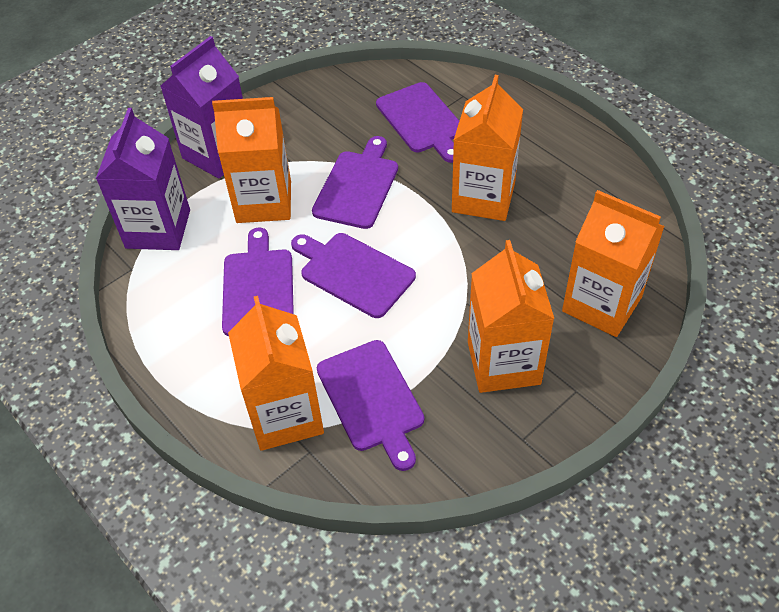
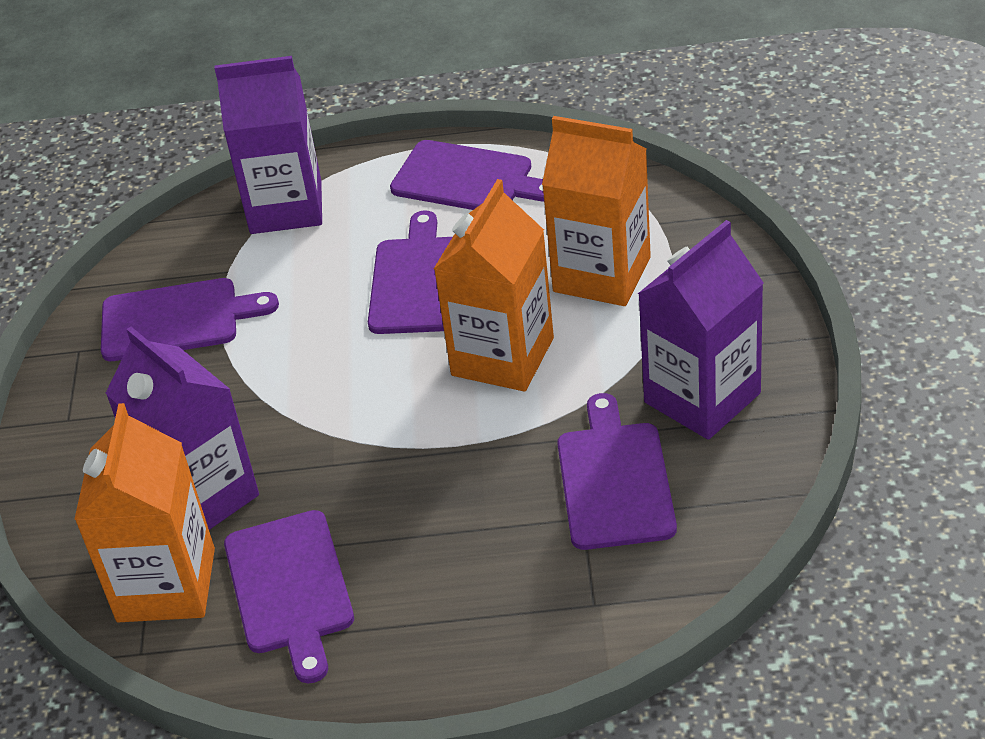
orange carton: 5 -> 3
purple carton: 2 -> 3

